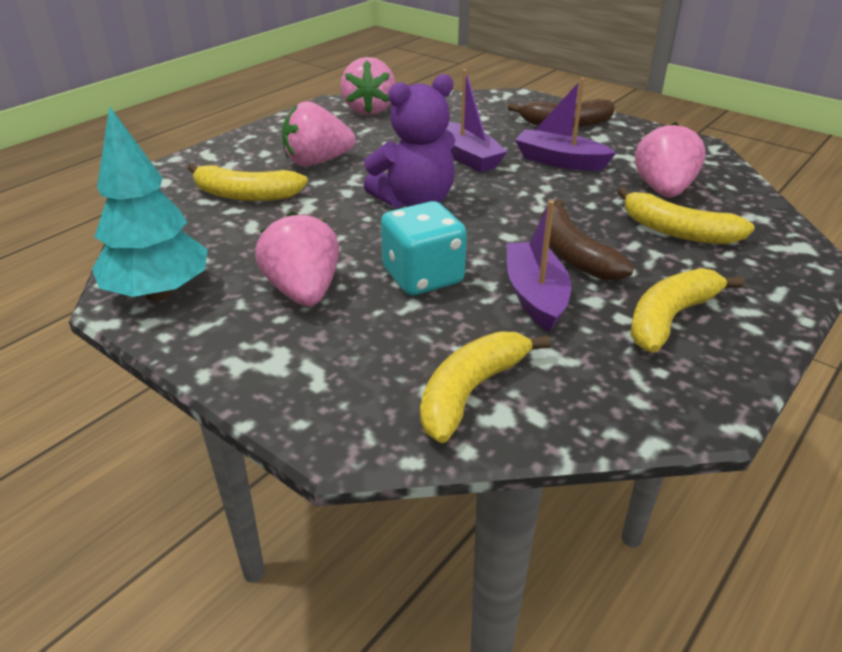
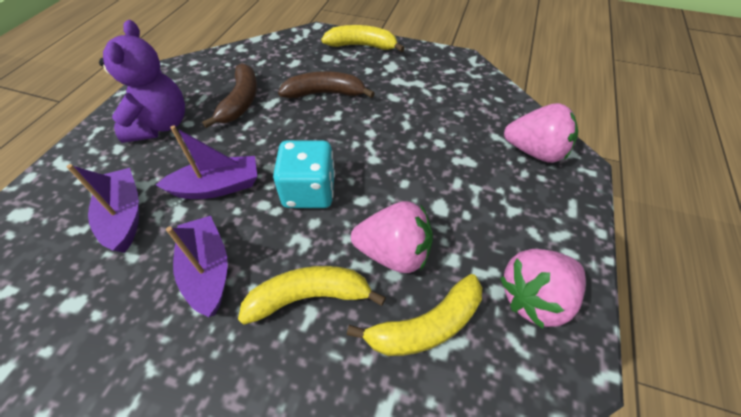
pink strawberry: 4 -> 3
turquoise tree: 1 -> 0
yellow banana: 4 -> 3

